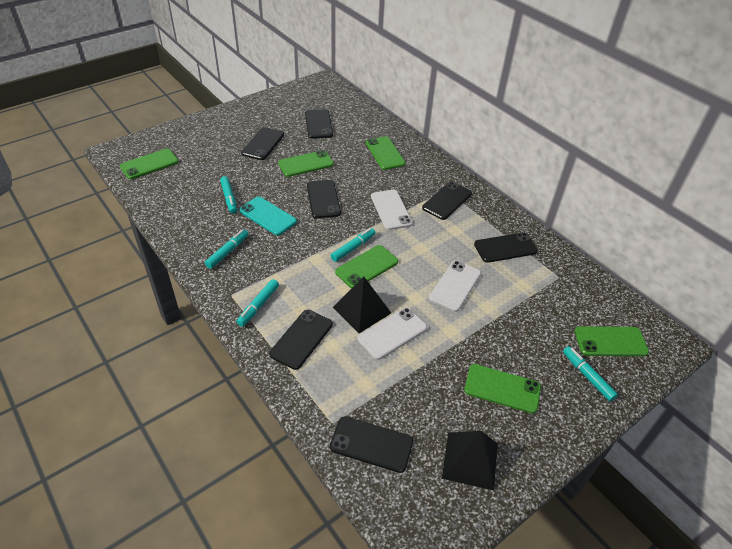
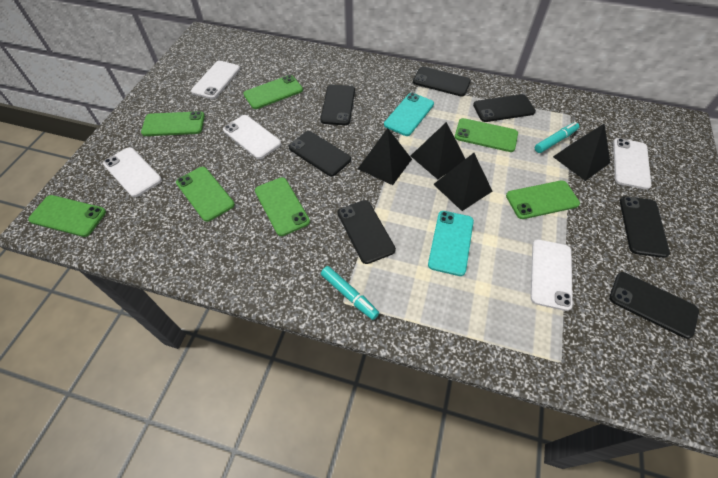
black pyramid: 2 -> 4
green phone: 6 -> 7
turquoise marker: 5 -> 2
turquoise phone: 1 -> 2
white phone: 3 -> 5

